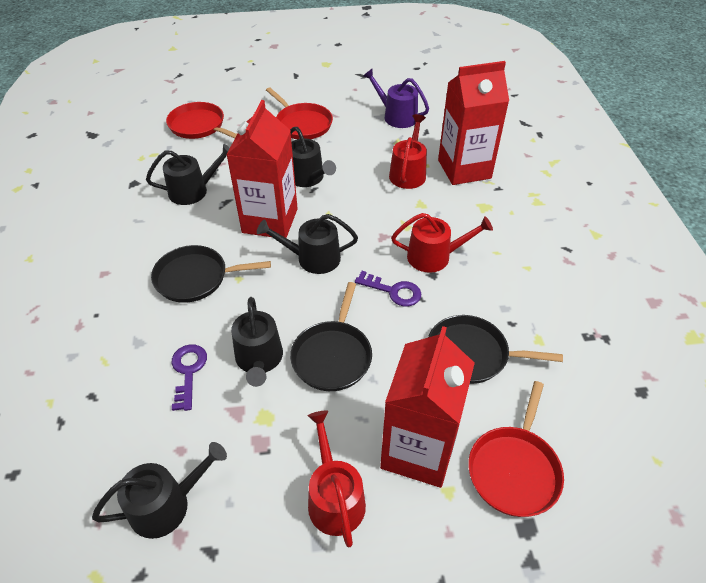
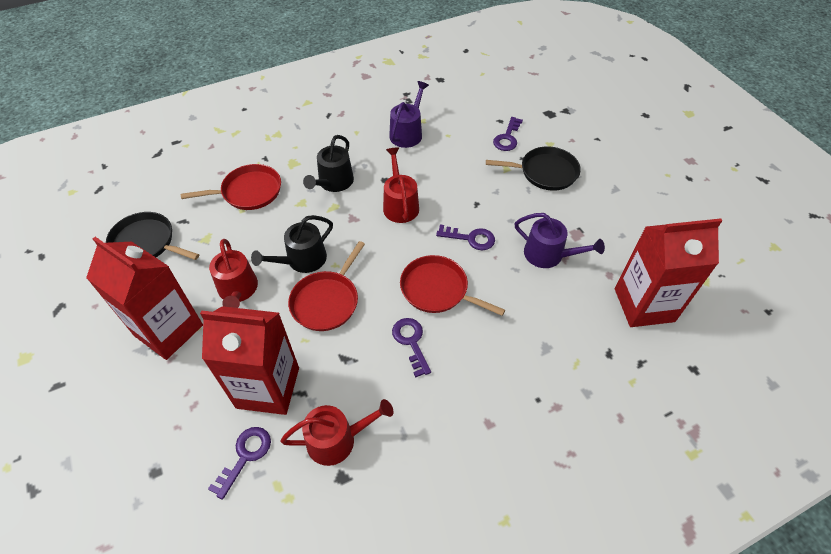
black pan: 3 -> 2
black watering can: 5 -> 2
purple key: 2 -> 4
purple watering can: 1 -> 2

